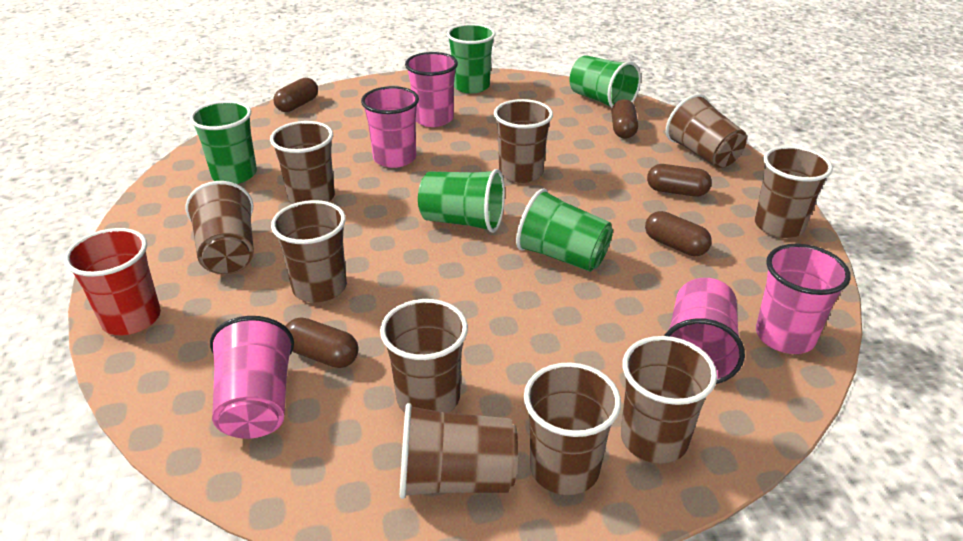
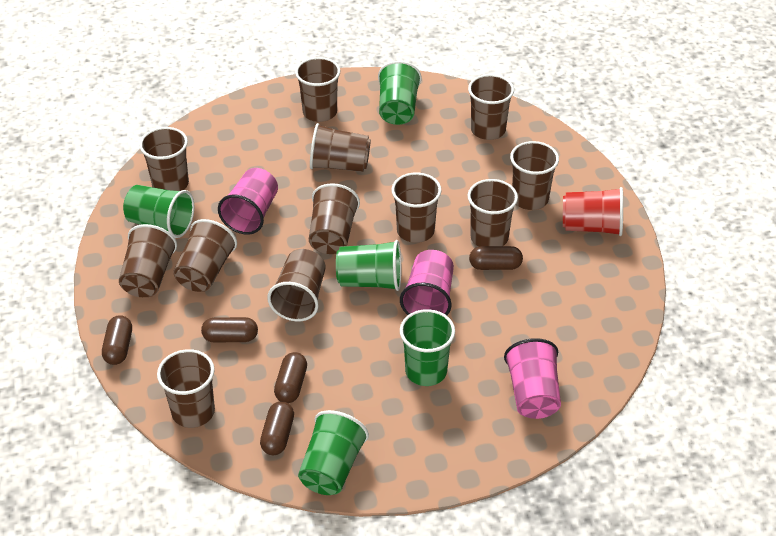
brown cup: 10 -> 12
pink cup: 5 -> 3

